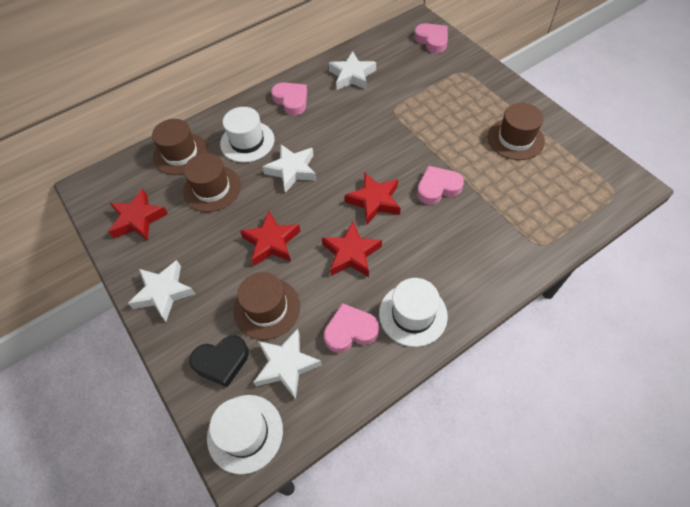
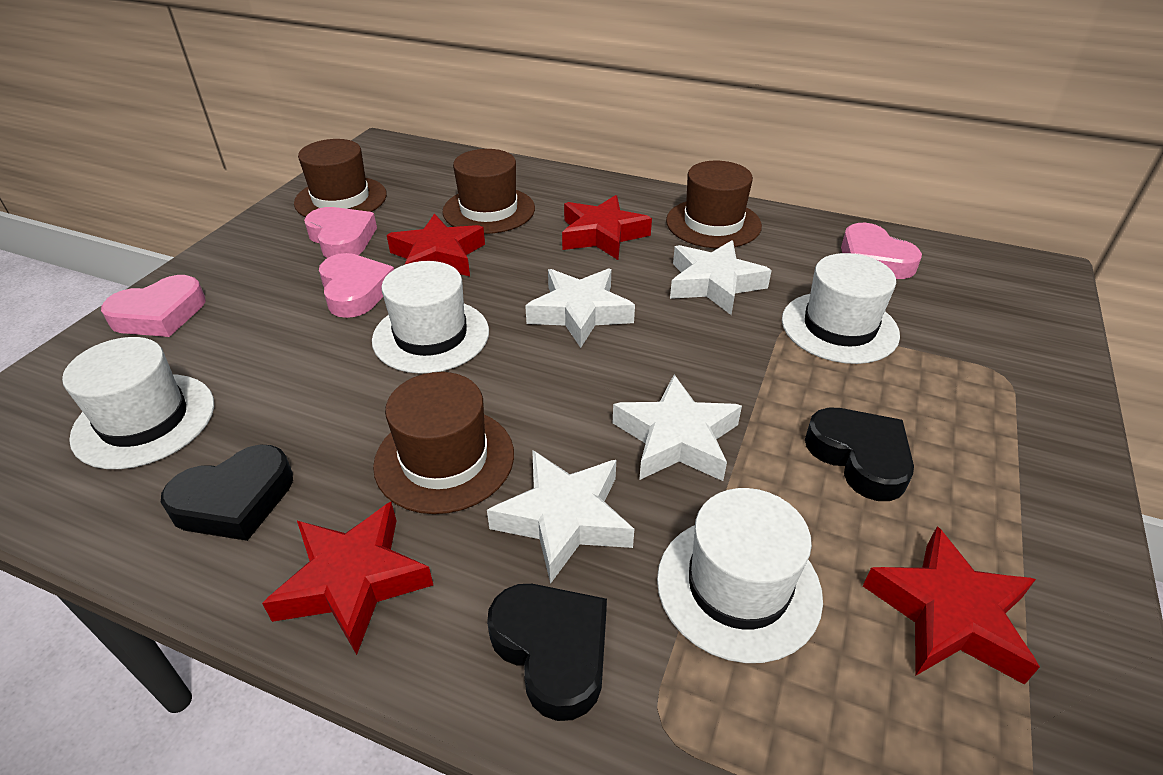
black heart: 1 -> 3
white hat: 3 -> 4

